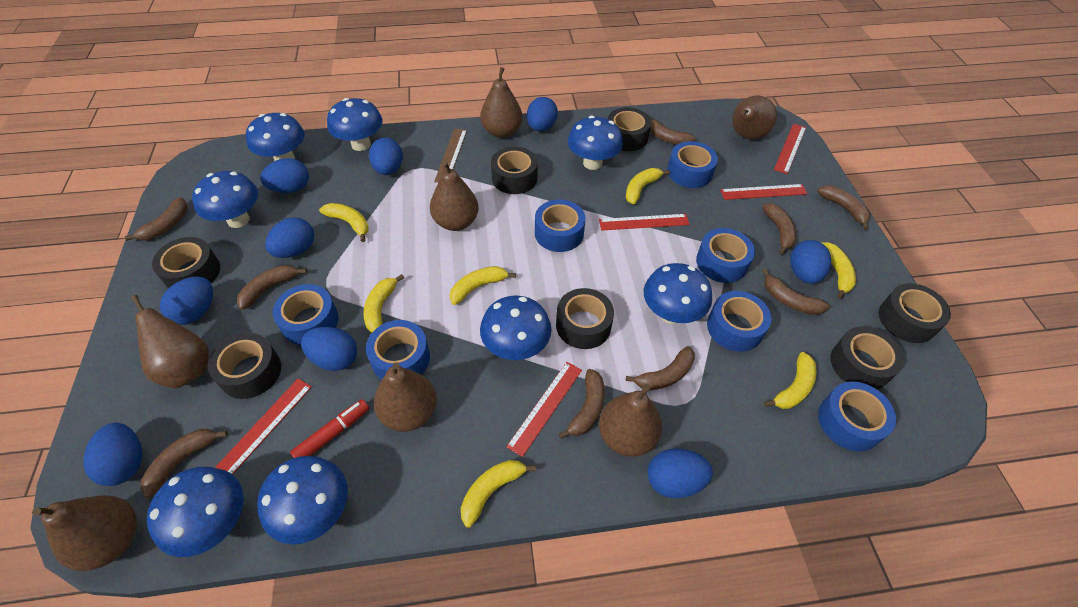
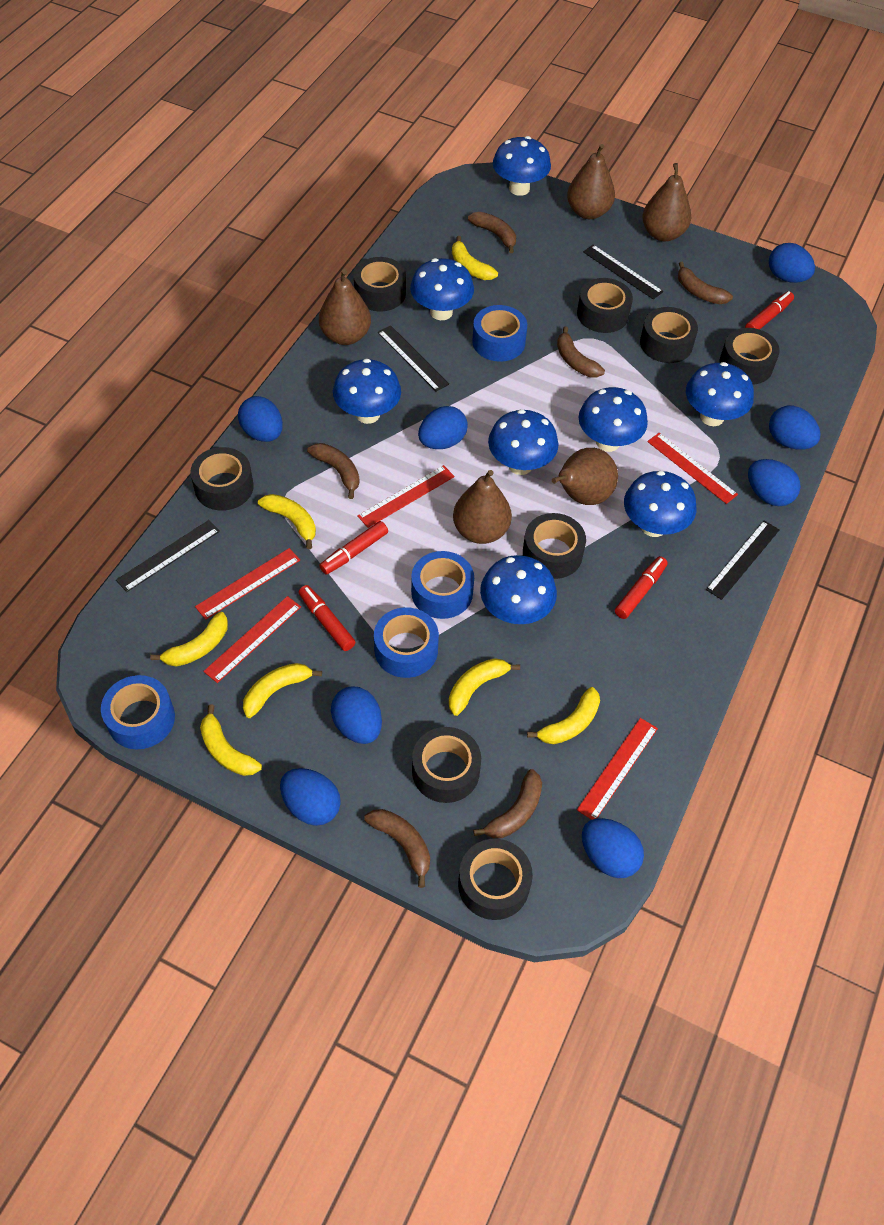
black ruler: 0 -> 4
black tape: 7 -> 8
blue egg: 9 -> 8
blue tape: 7 -> 4
brown banana: 9 -> 6
brown pear: 7 -> 5
brown ruler: 1 -> 0
red marker: 1 -> 4

